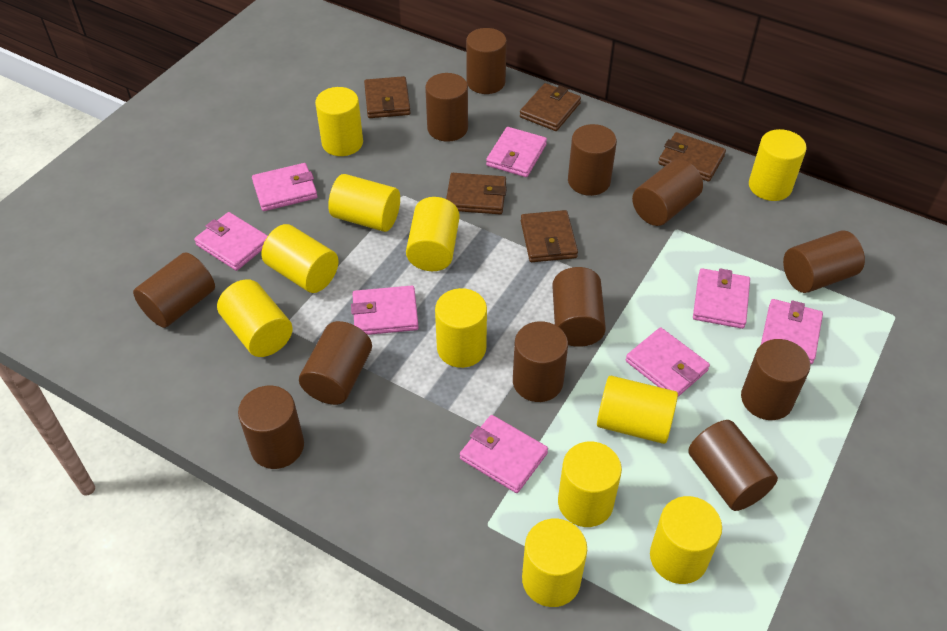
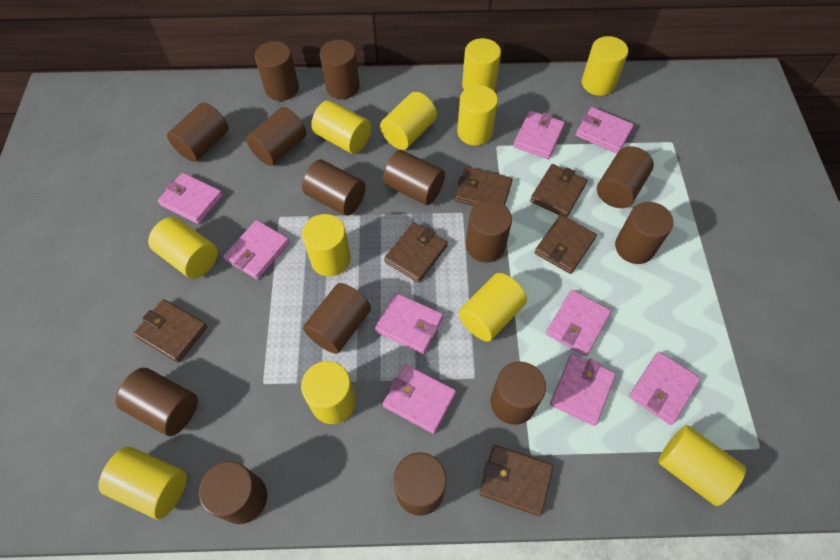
brown cylinder: 12 -> 14
brown wallet: 5 -> 6
pink wallet: 8 -> 9

